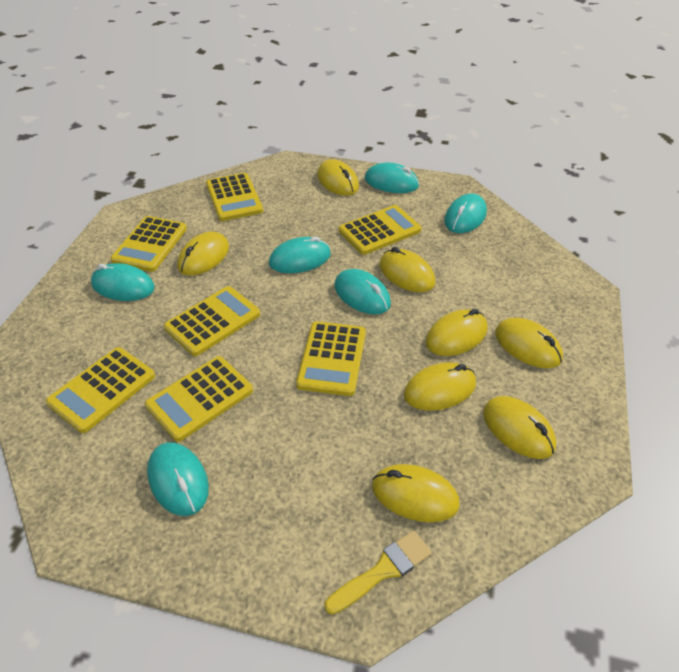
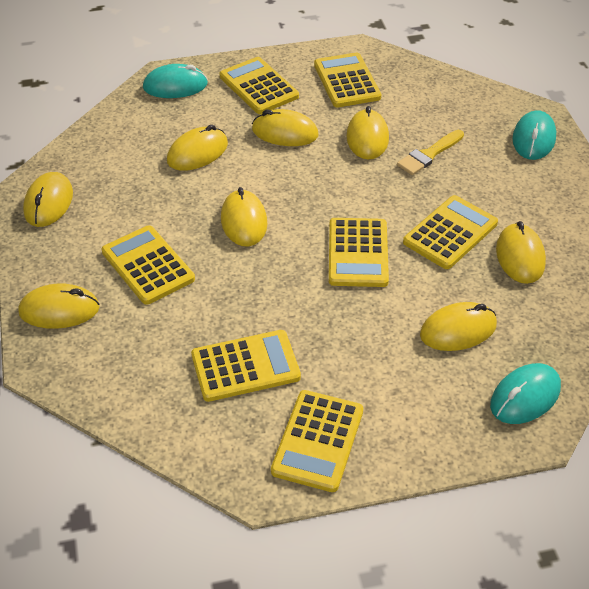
turquoise mouse: 6 -> 3

